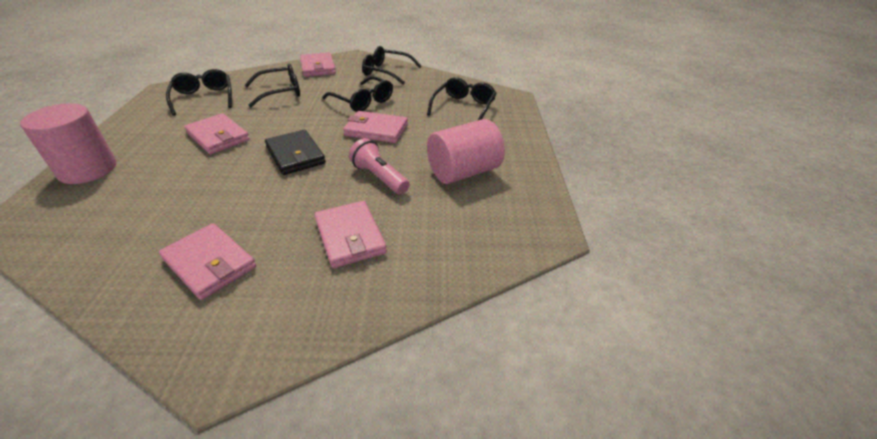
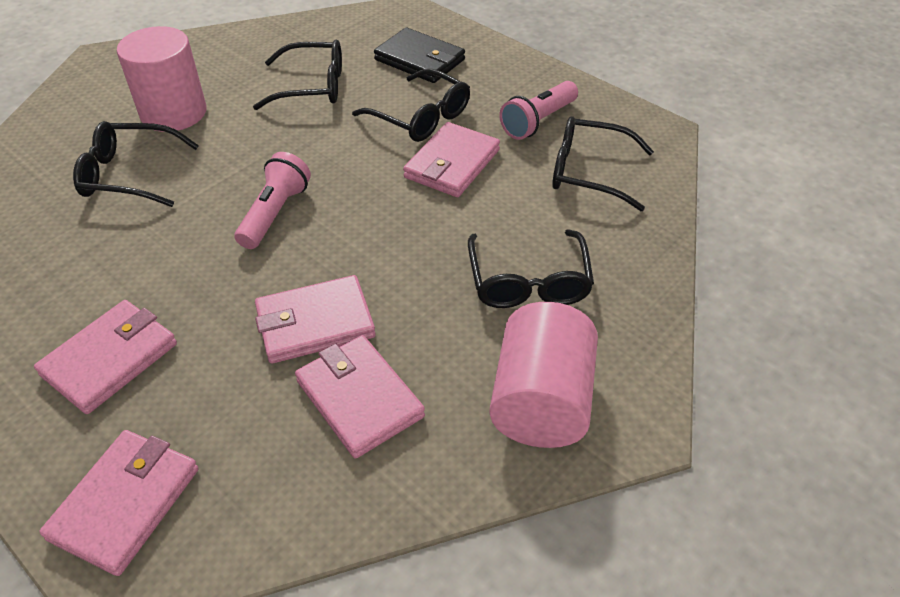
pink flashlight: 1 -> 2

